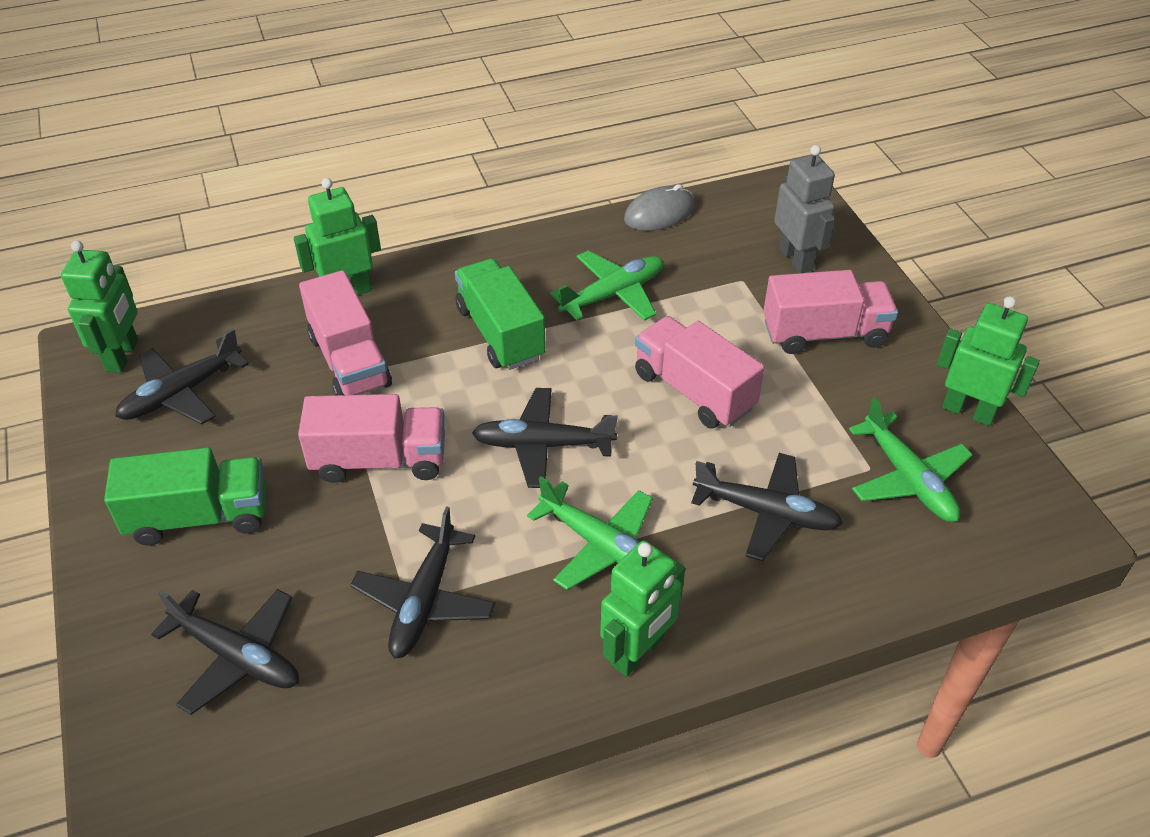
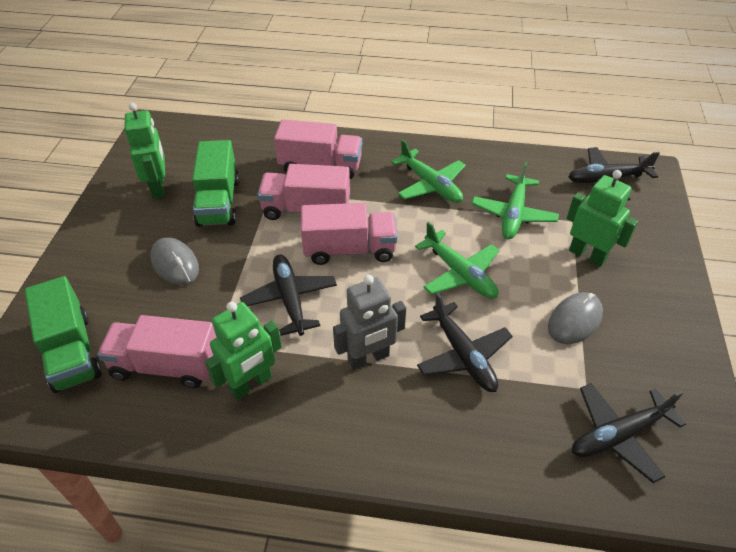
black plane: 5 -> 4
green robot: 4 -> 3
grey mouse: 1 -> 2

